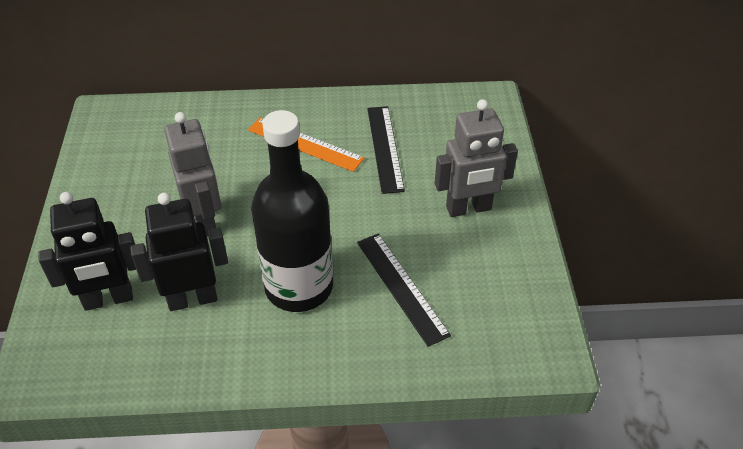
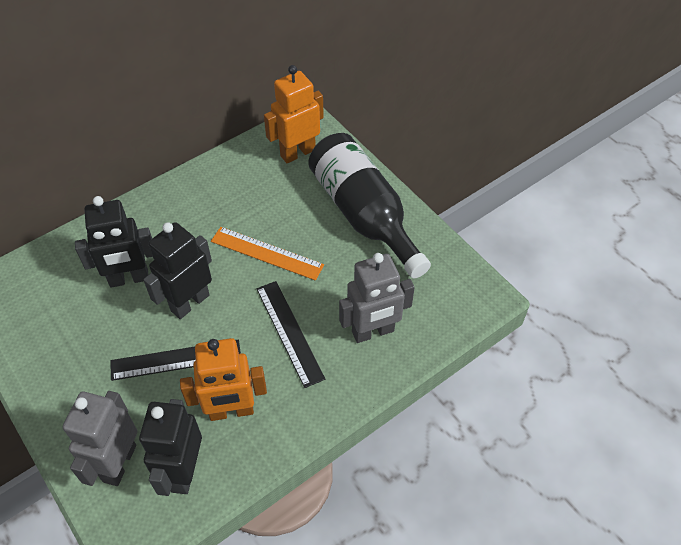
black robot: 2 -> 3
orange robot: 0 -> 2

